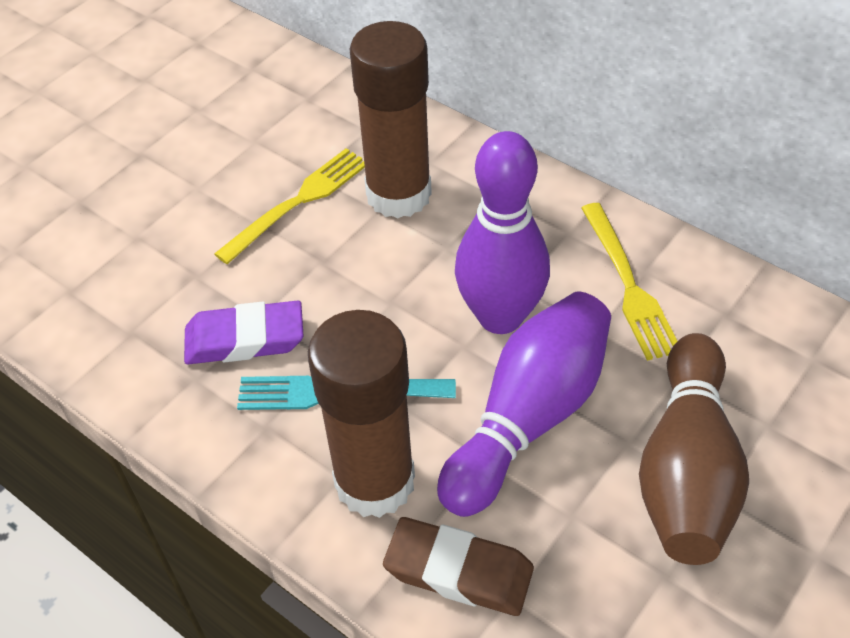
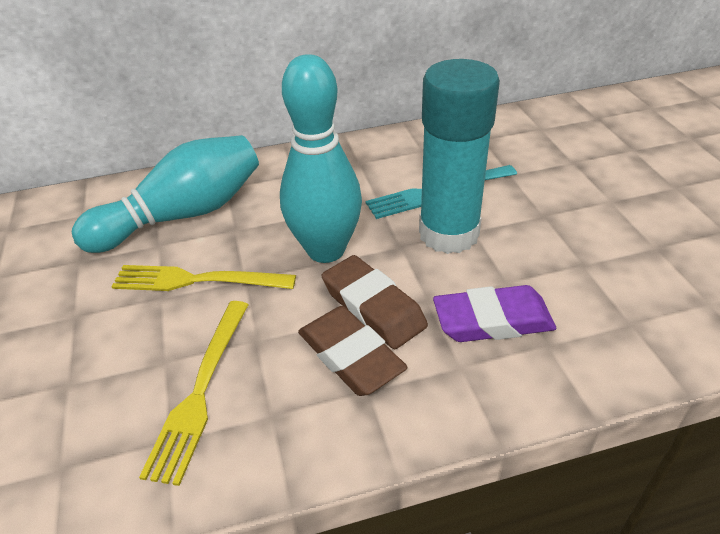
brown bowling pin: 1 -> 0
brown eraser: 1 -> 2
brown glue stick: 2 -> 0
purple bowling pin: 2 -> 0
turquoise bowling pin: 0 -> 2
turquoise glue stick: 0 -> 1

